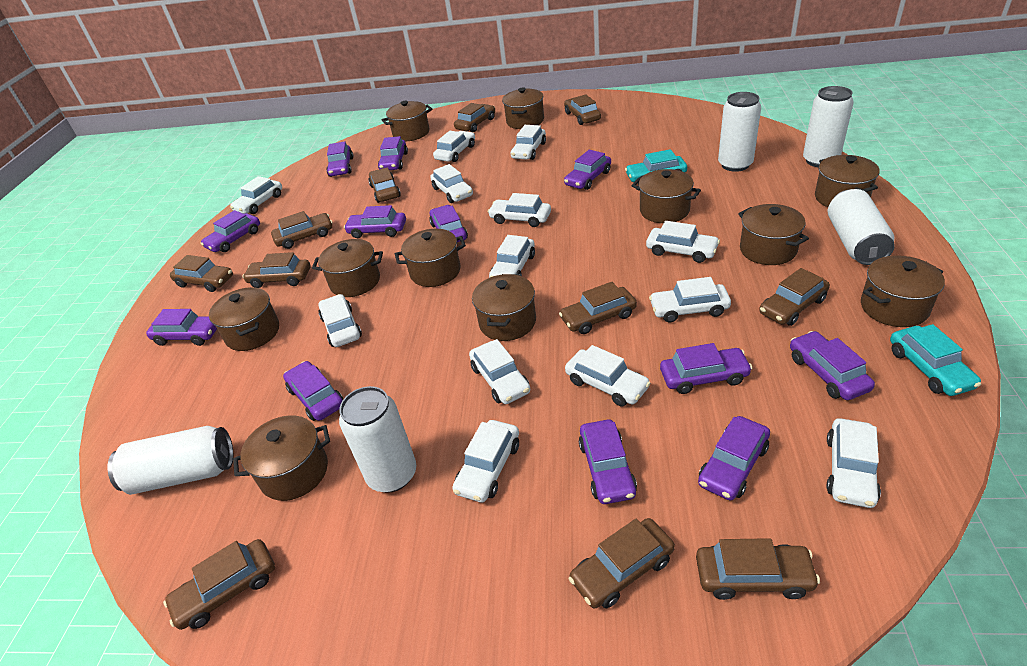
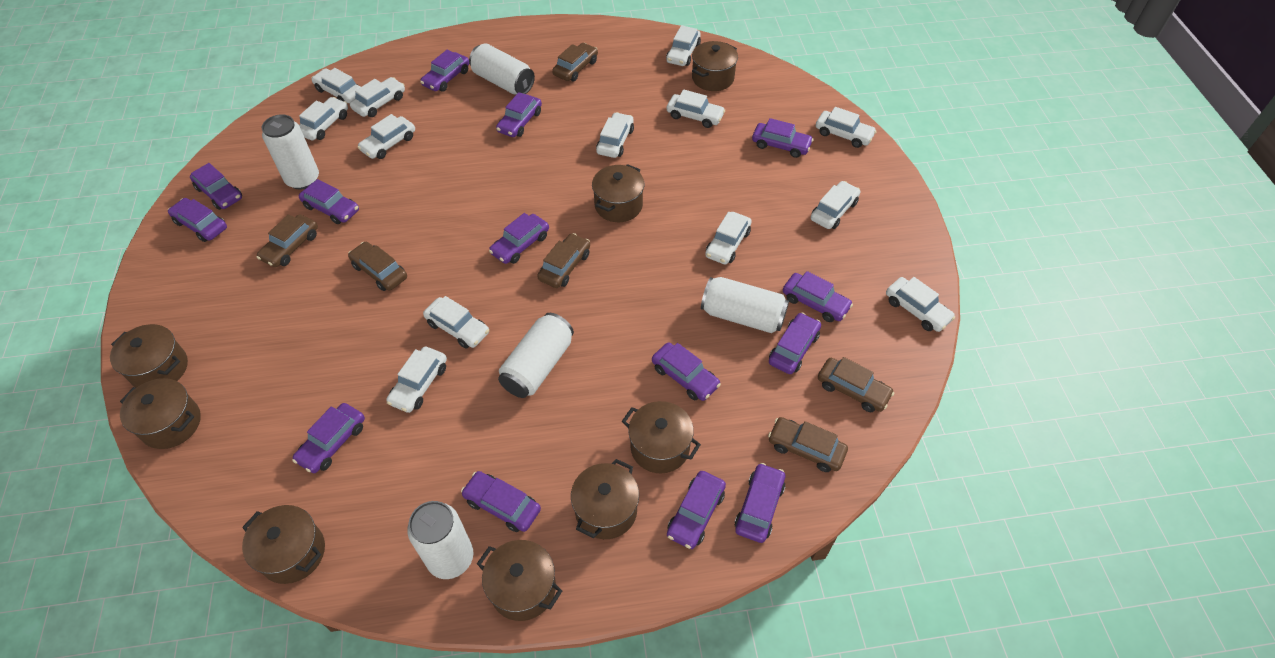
brown car: 11 -> 6
brown pot: 11 -> 8
purple car: 12 -> 14
turquoise car: 2 -> 0

